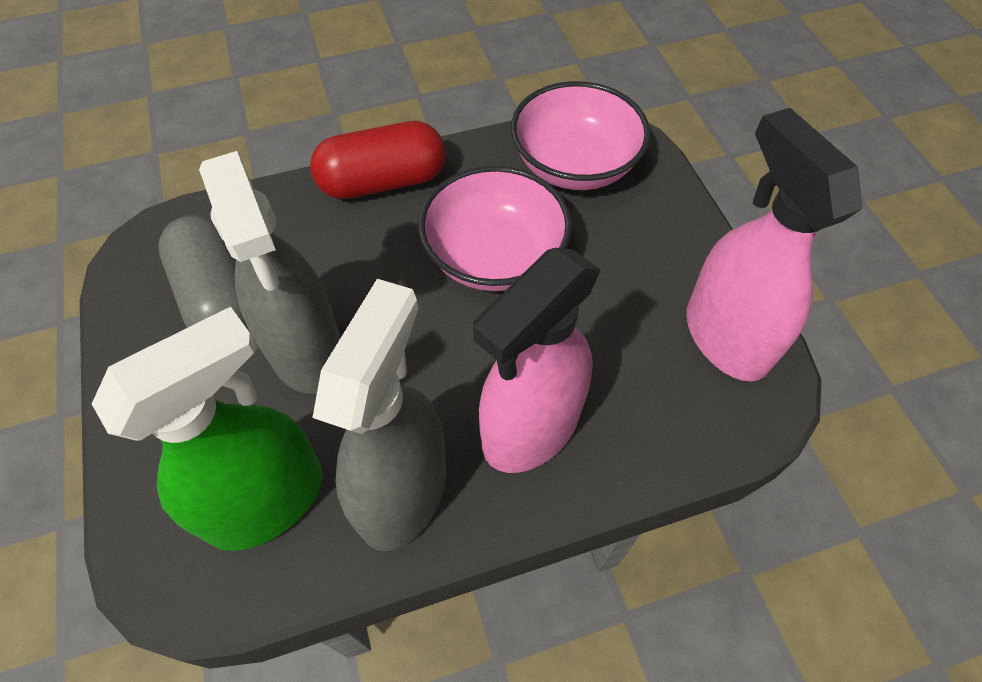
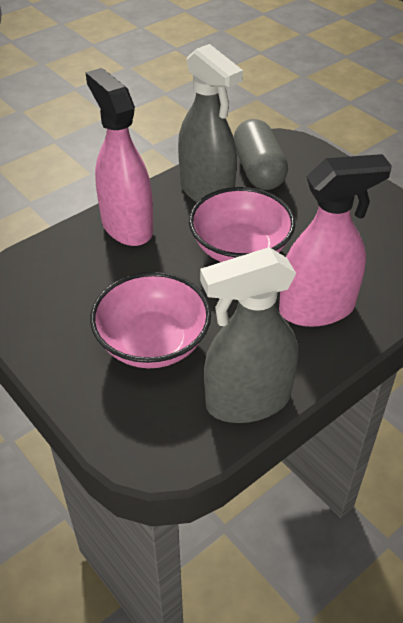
green spray bottle: 1 -> 0
red capsule: 1 -> 0

